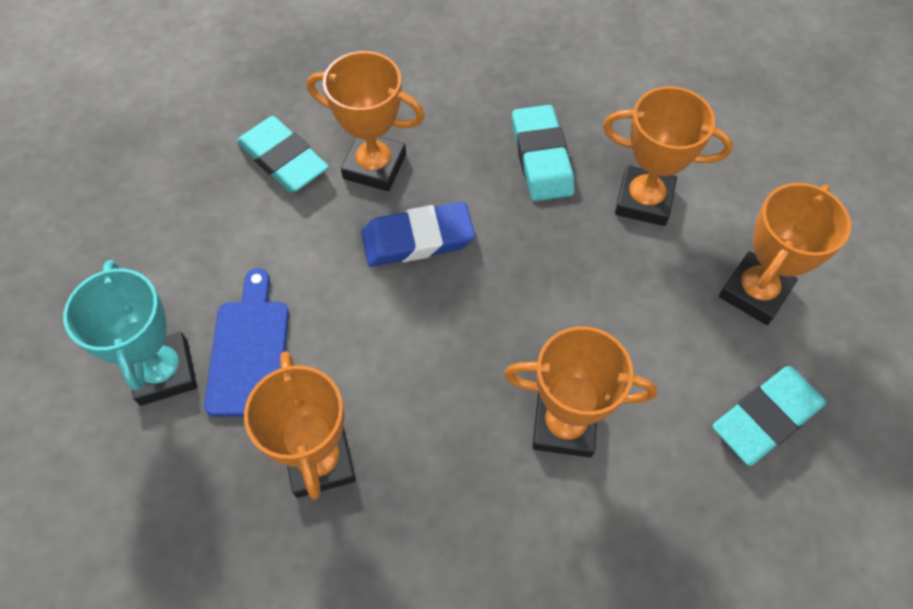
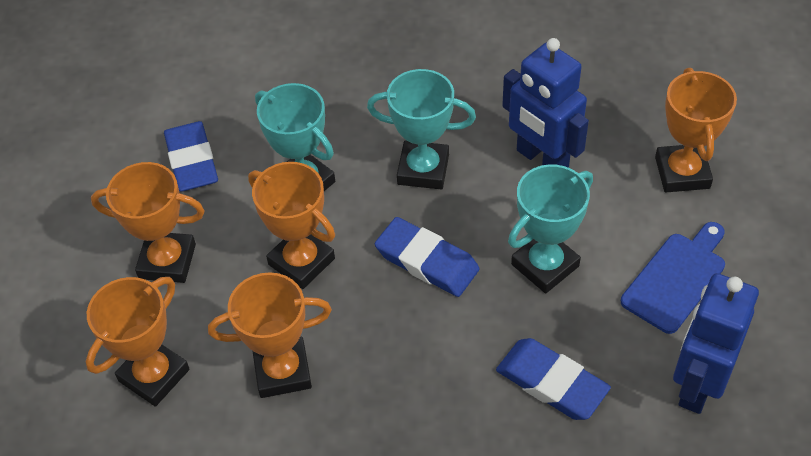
blue eraser: 1 -> 3
blue robot: 0 -> 2
turquoise eraser: 3 -> 0
turquoise trophy: 1 -> 3

